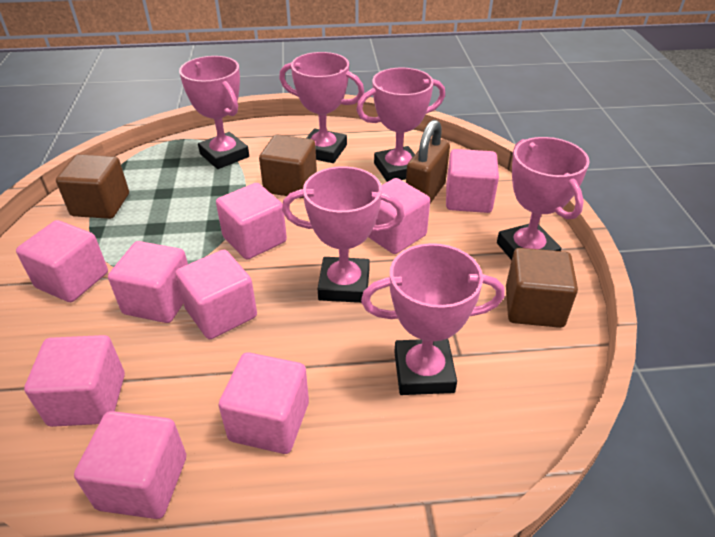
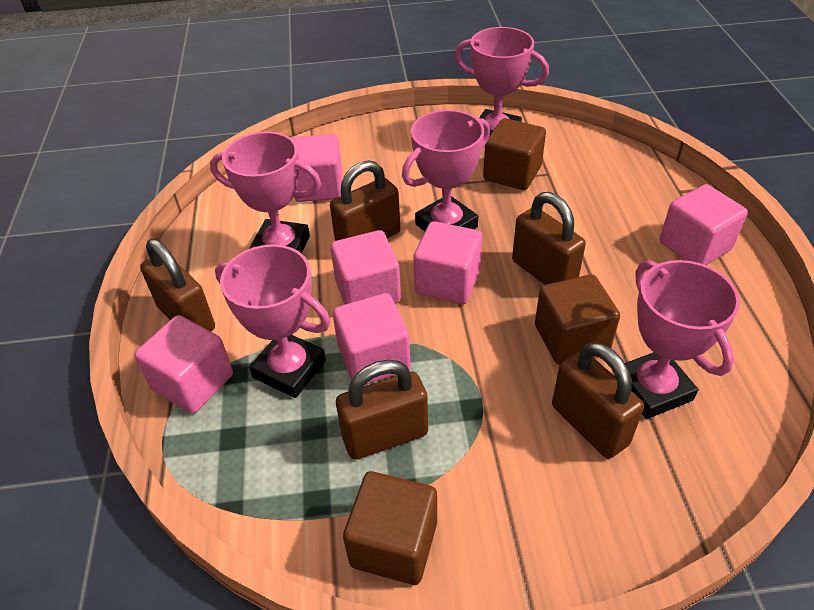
brown padlock: 1 -> 5
pink cube: 9 -> 6
pink trophy: 6 -> 5

